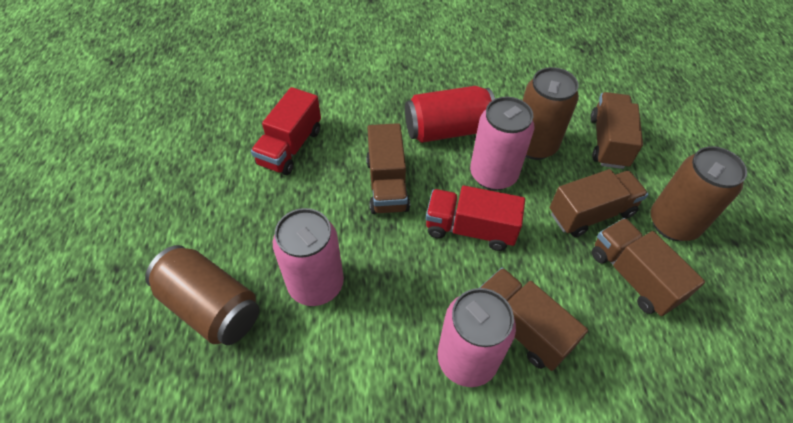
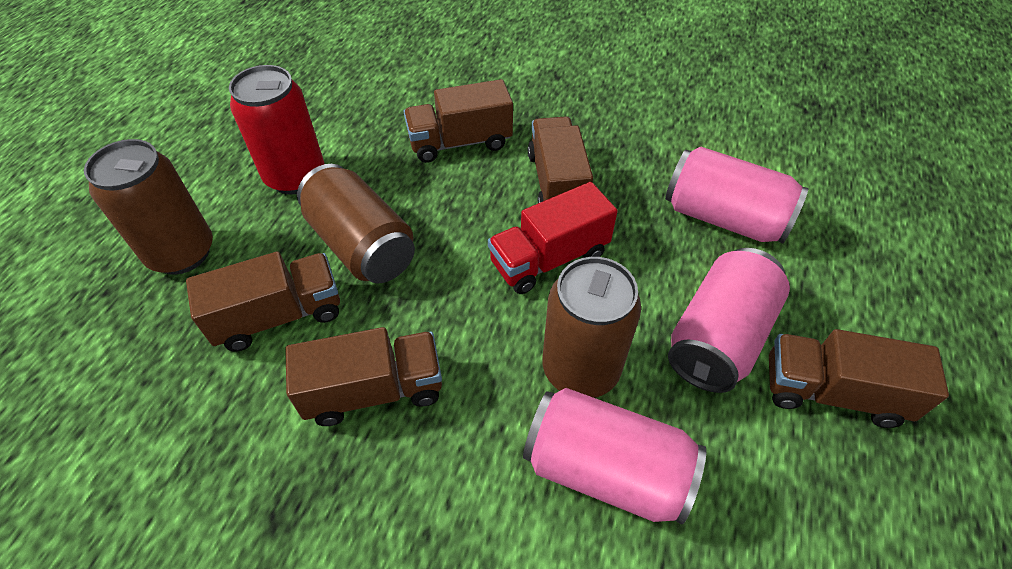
red truck: 2 -> 1

